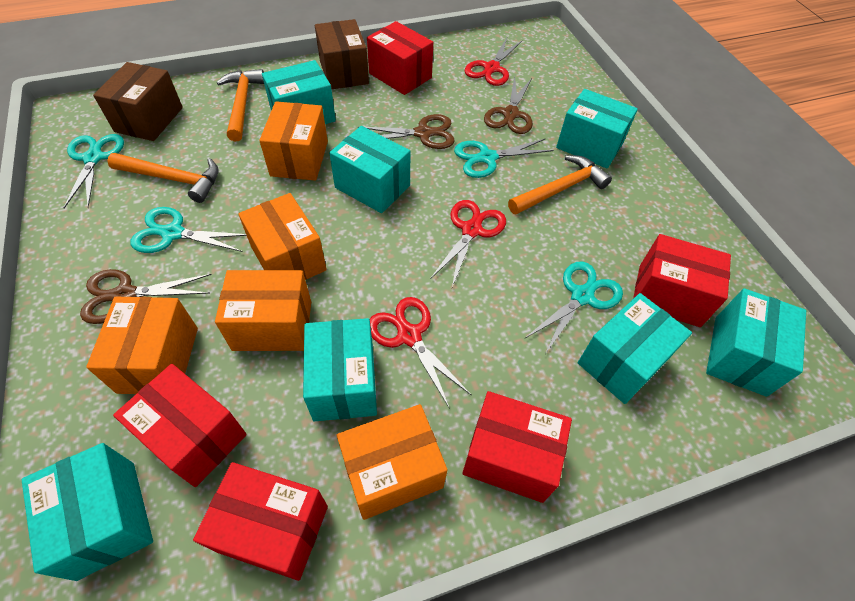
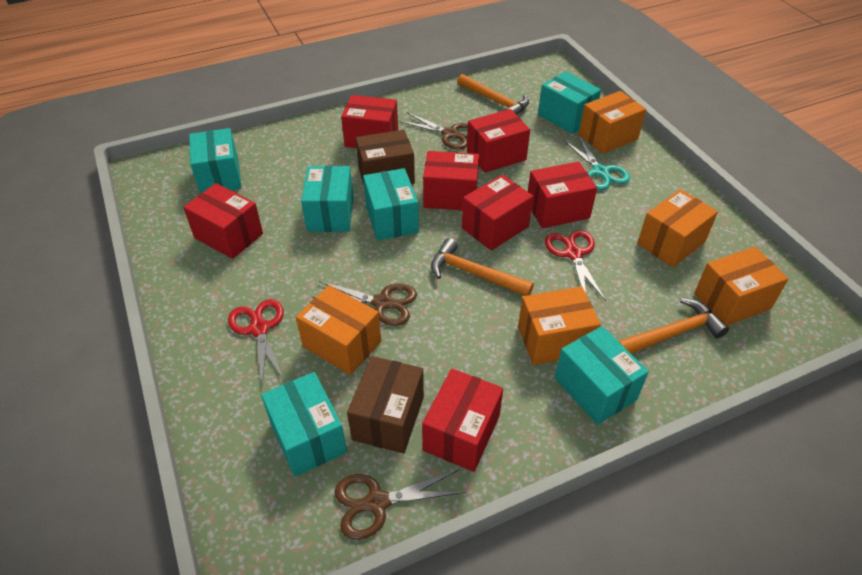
red box: 5 -> 7
red scissors: 3 -> 2
turquoise box: 7 -> 6
turquoise scissors: 4 -> 1

